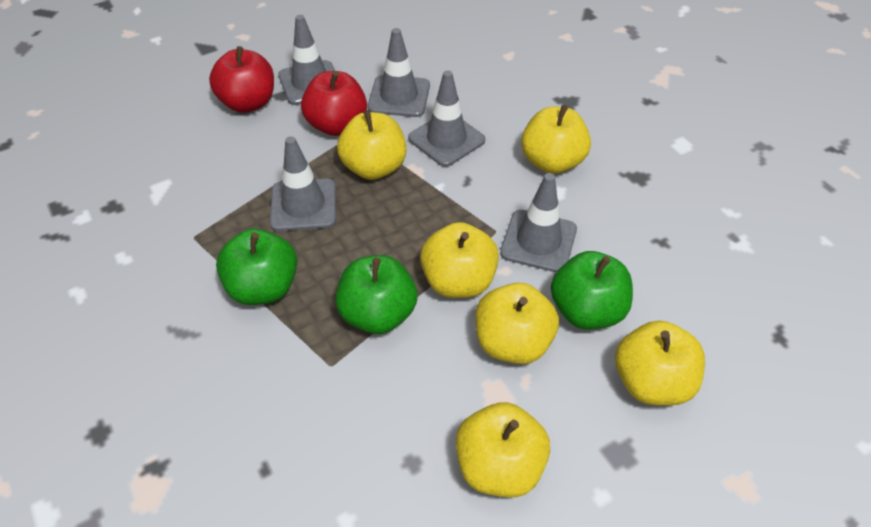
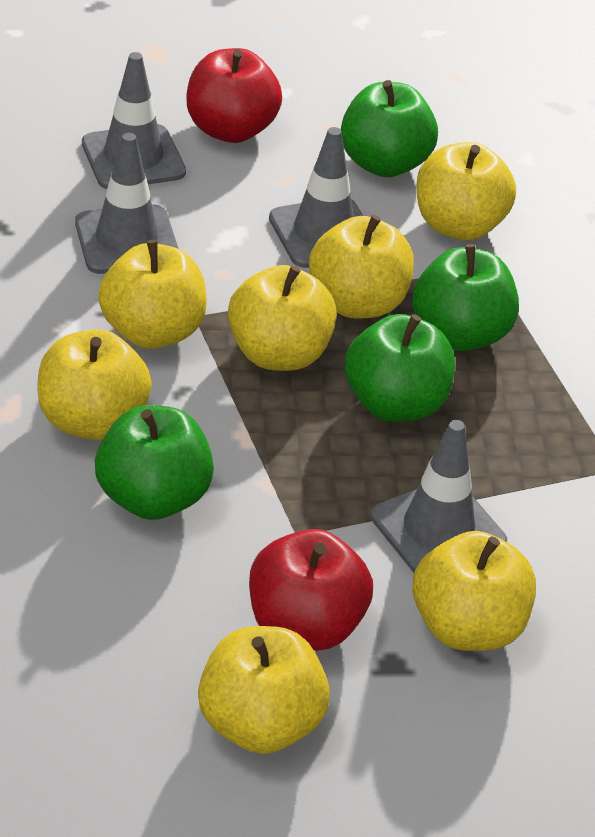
green apple: 3 -> 4
grey traffic cone: 5 -> 4
yellow apple: 6 -> 7

